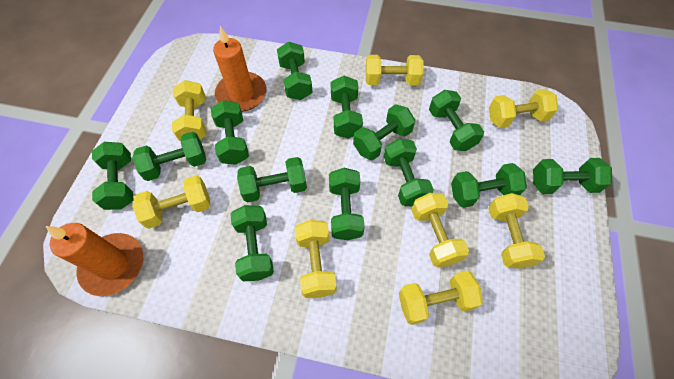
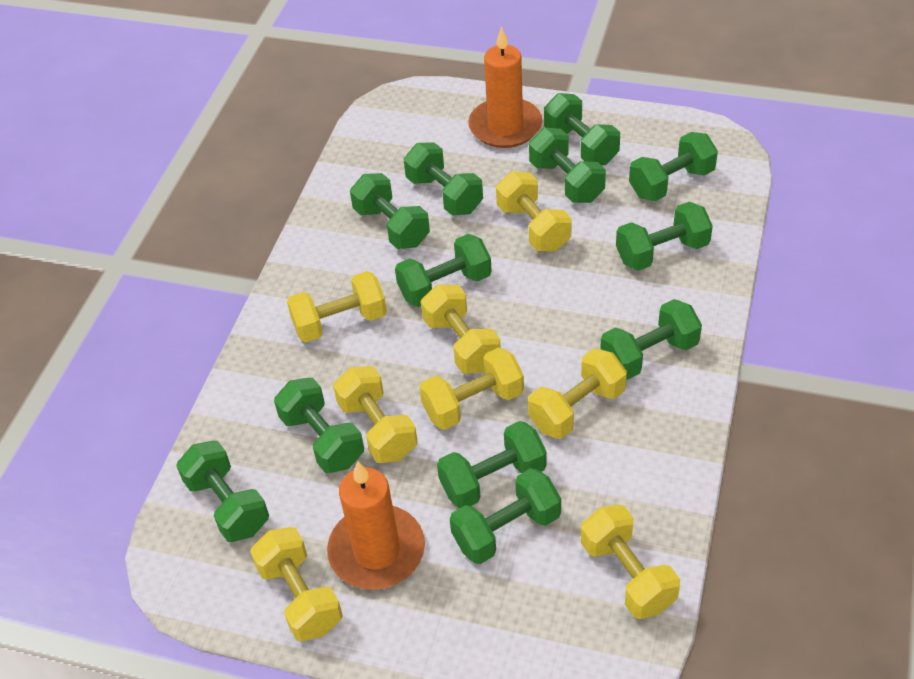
green dumbbell: 13 -> 12

